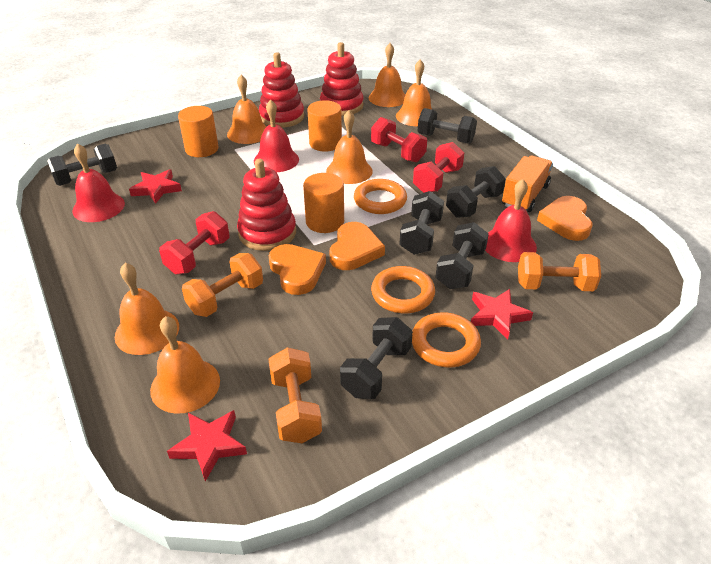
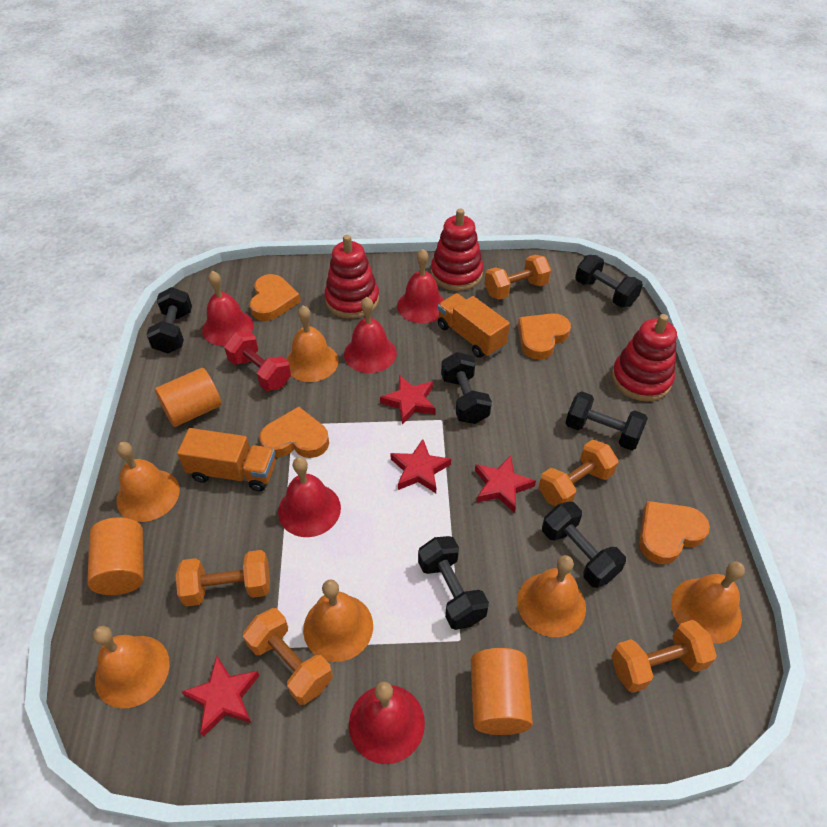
orange dumbbell: 3 -> 5
orange heart: 3 -> 4
orange ring: 3 -> 0
orange truck: 1 -> 2
red bell: 3 -> 5
red dumbbell: 3 -> 1
red star: 3 -> 4

